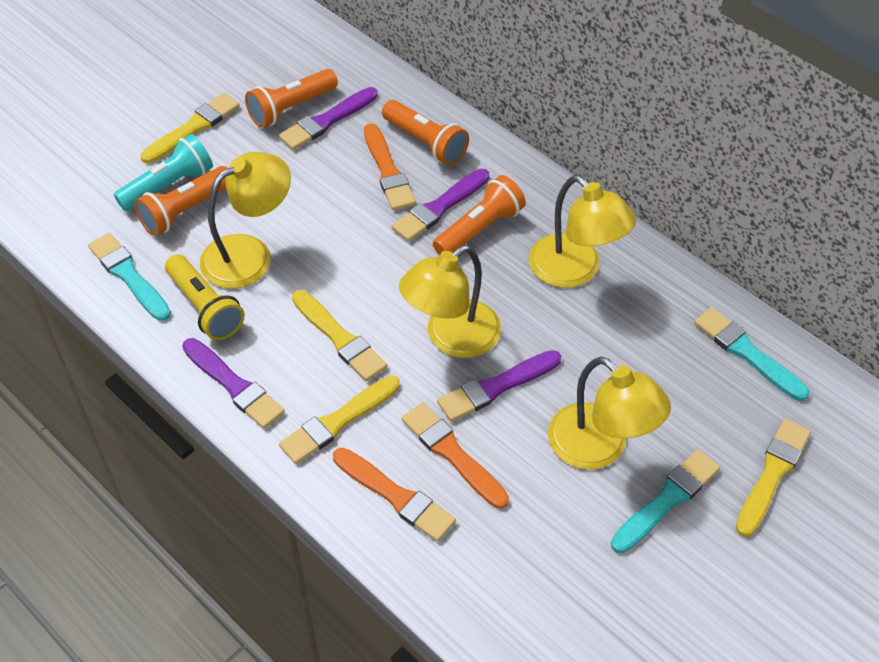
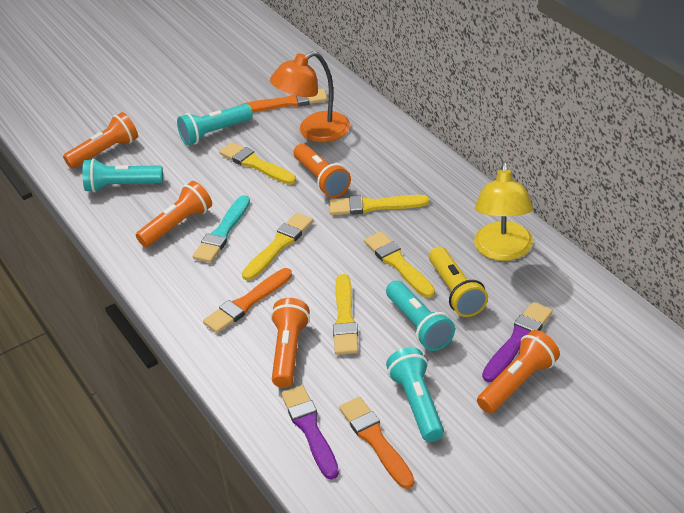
orange flashlight: 4 -> 5
orange lamp: 0 -> 1
purple brush: 4 -> 2
turquoise brush: 3 -> 1
turquoise flashlight: 1 -> 4
yellow brush: 4 -> 5
yellow lamp: 4 -> 1

